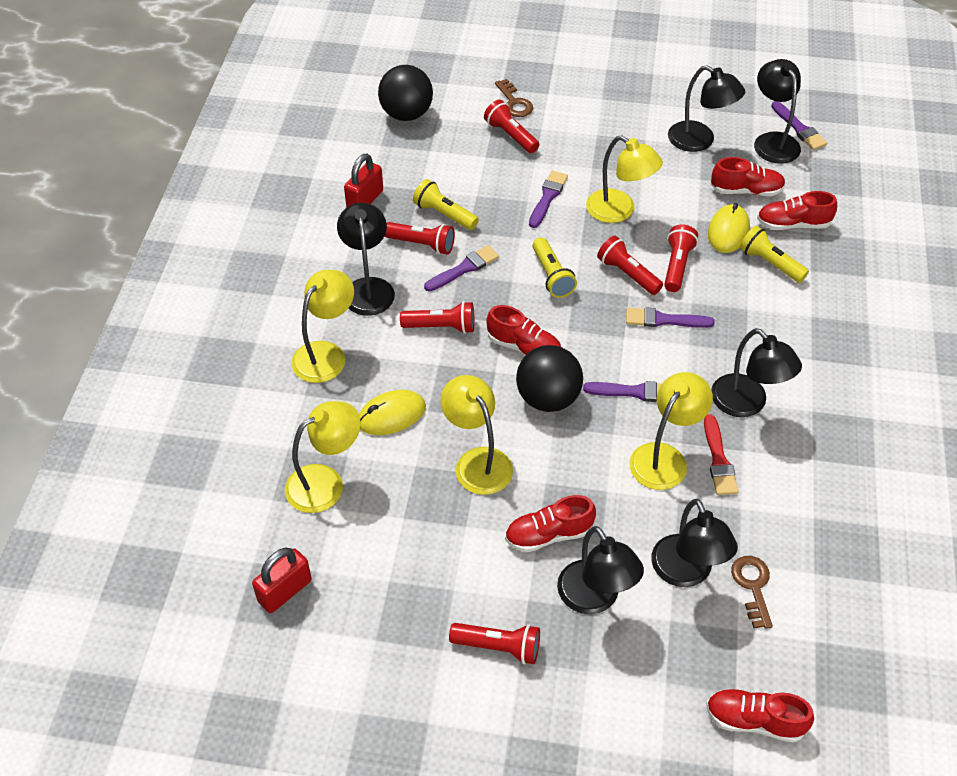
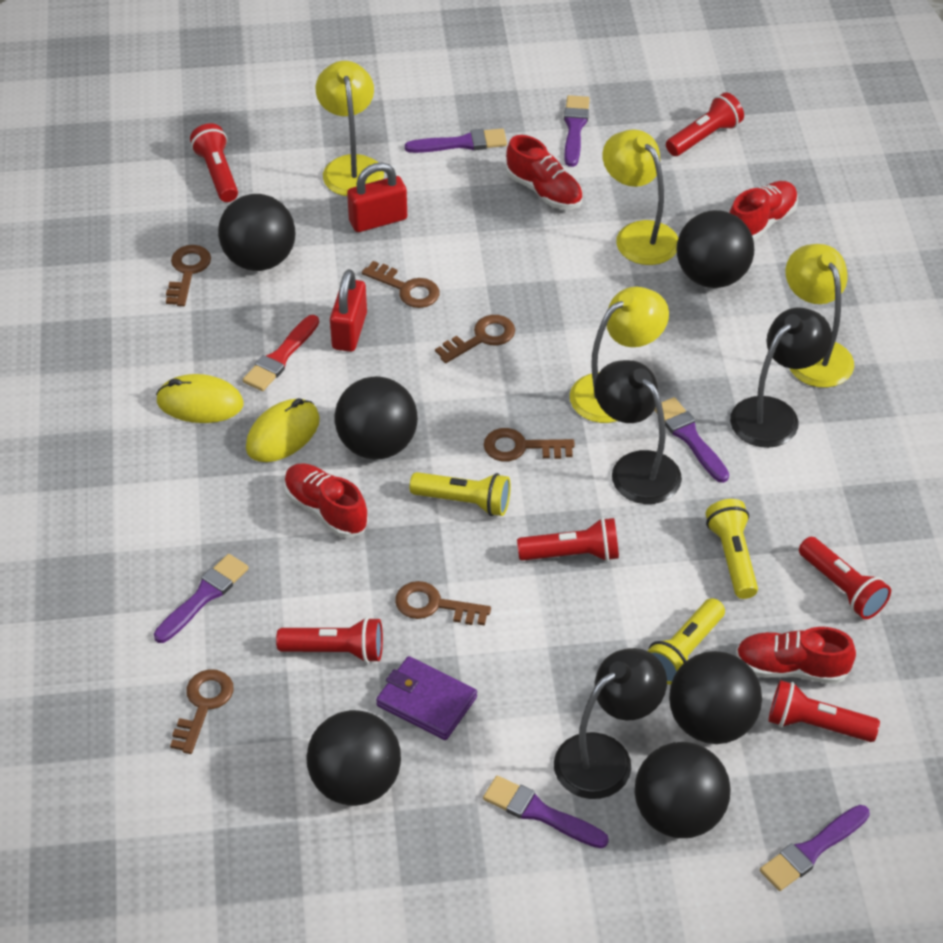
black ball: 2 -> 6
black lamp: 6 -> 3
brown key: 2 -> 6
purple brush: 5 -> 6
purple wallet: 0 -> 1
red shoe: 5 -> 4
yellow lamp: 5 -> 4

